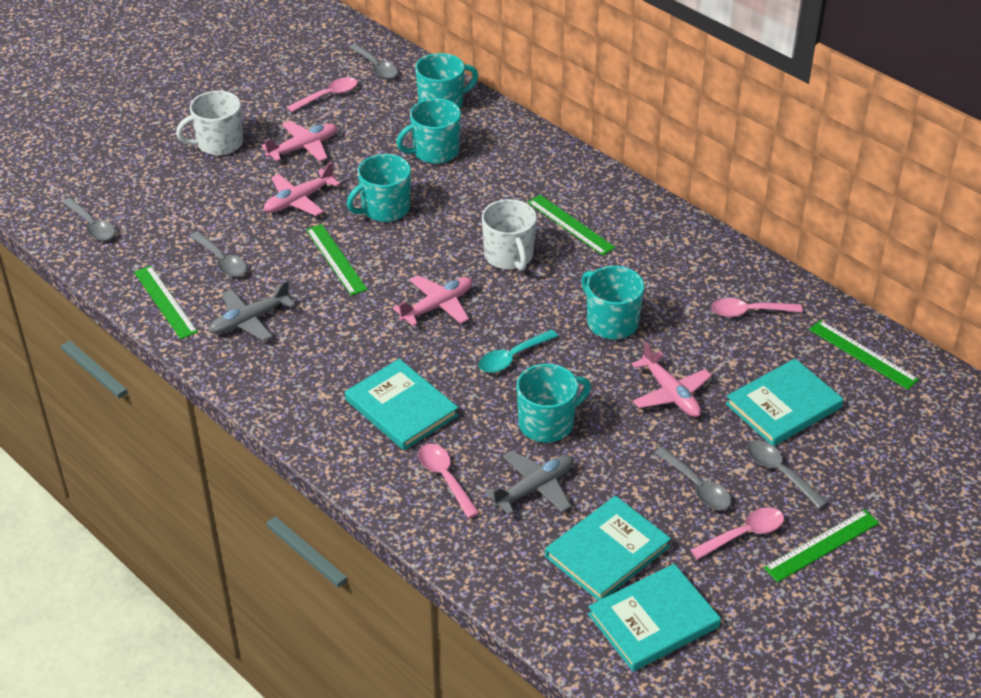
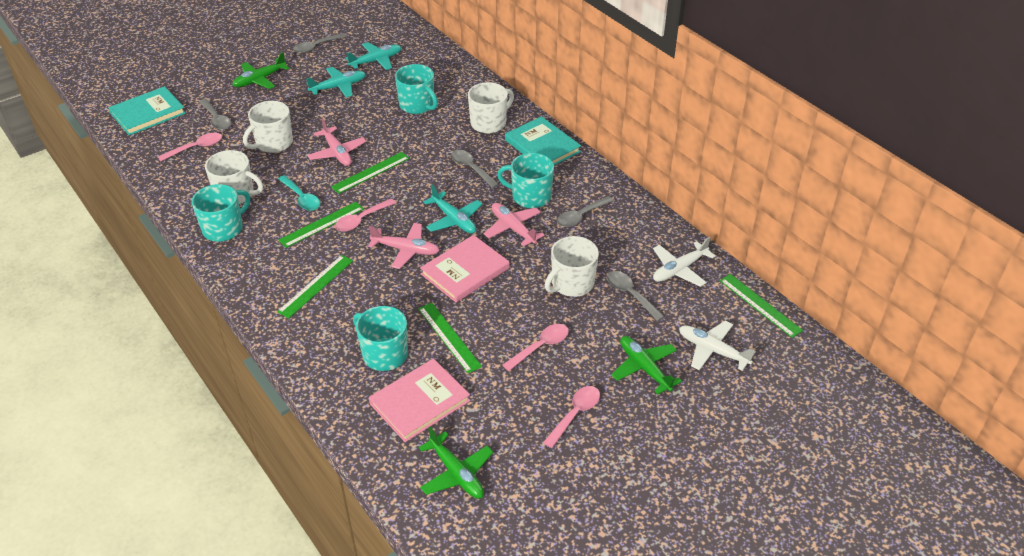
green plane: 0 -> 3
grey plane: 2 -> 0
pink book: 0 -> 2
pink plane: 4 -> 3
turquoise book: 4 -> 2
turquoise mug: 5 -> 4
turquoise plane: 0 -> 3
white mug: 2 -> 4
white plane: 0 -> 2

